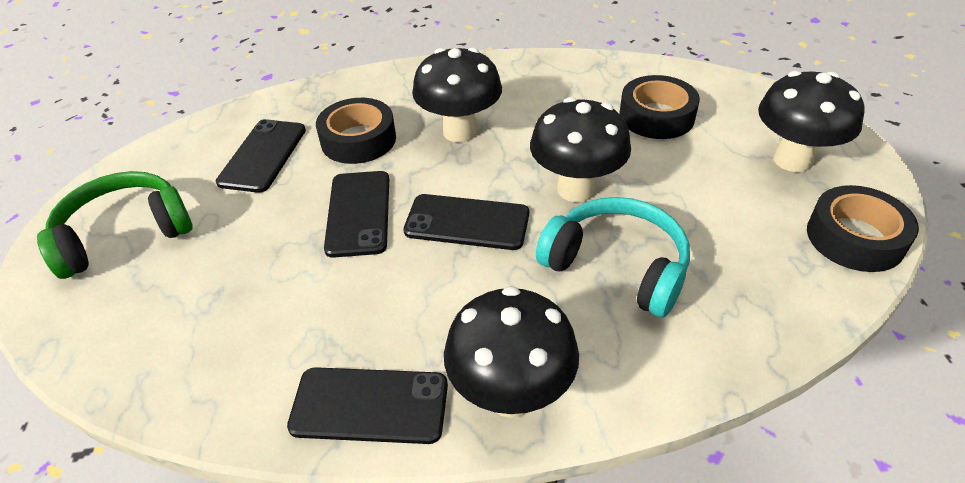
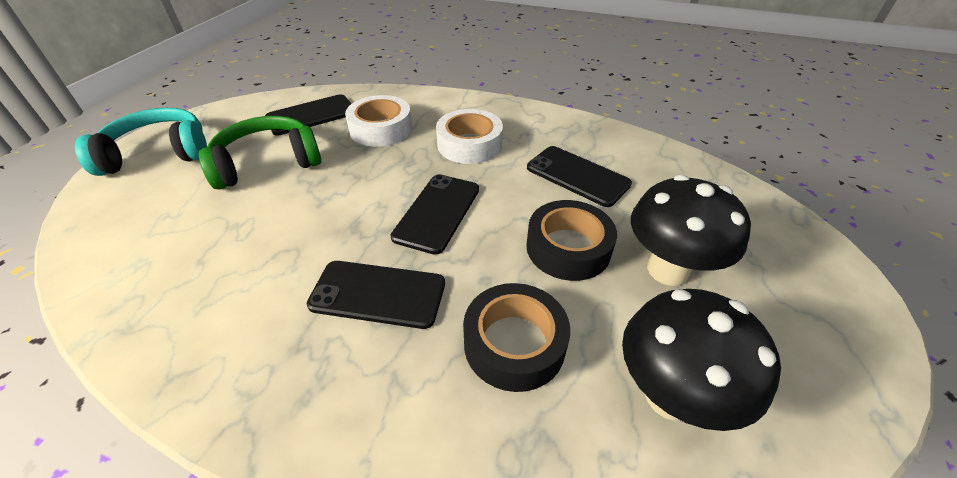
black mushroom: 4 -> 2
black tape: 3 -> 2
white tape: 0 -> 2

